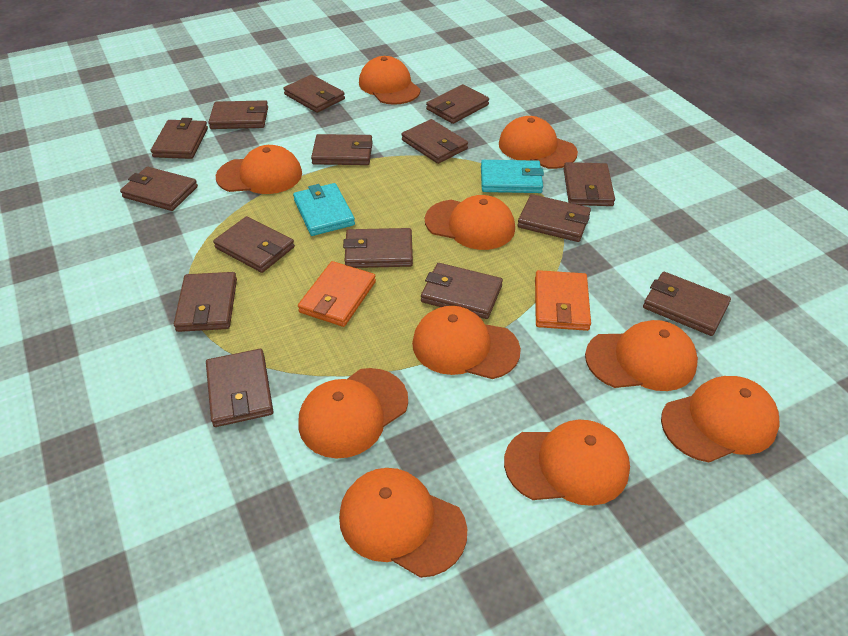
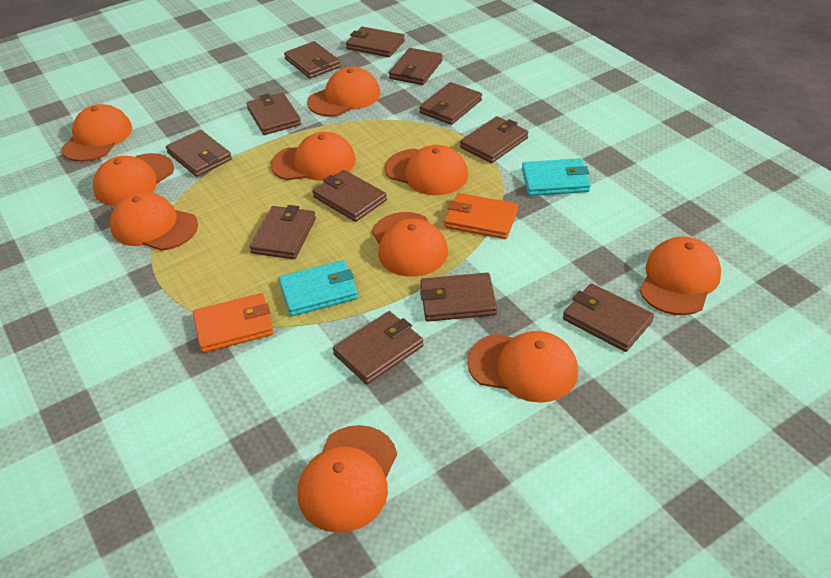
brown wallet: 15 -> 12

